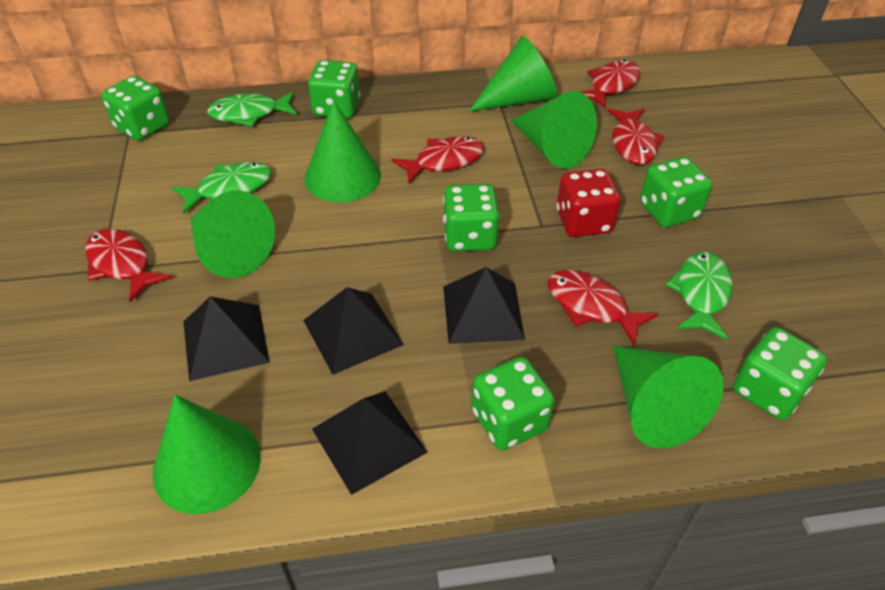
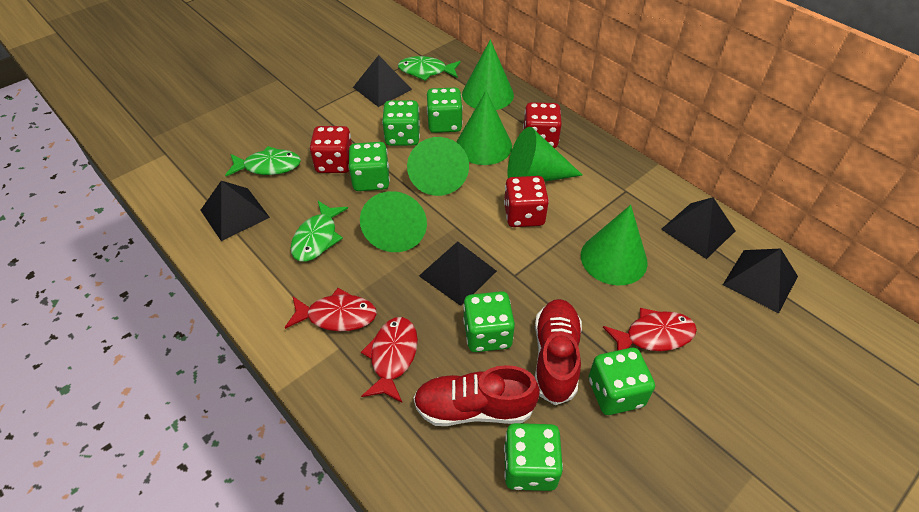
black pyramid: 4 -> 5
red dice: 1 -> 3
red fish: 5 -> 3
red shoe: 0 -> 2

